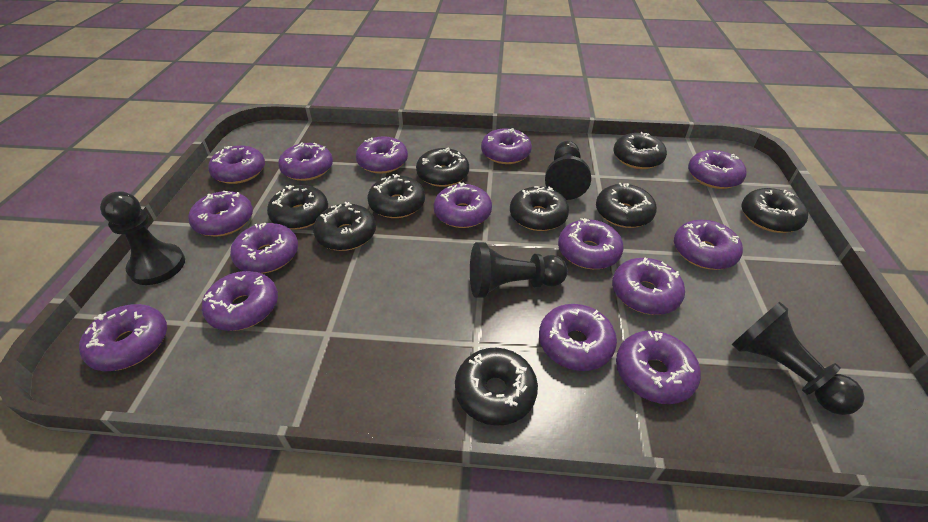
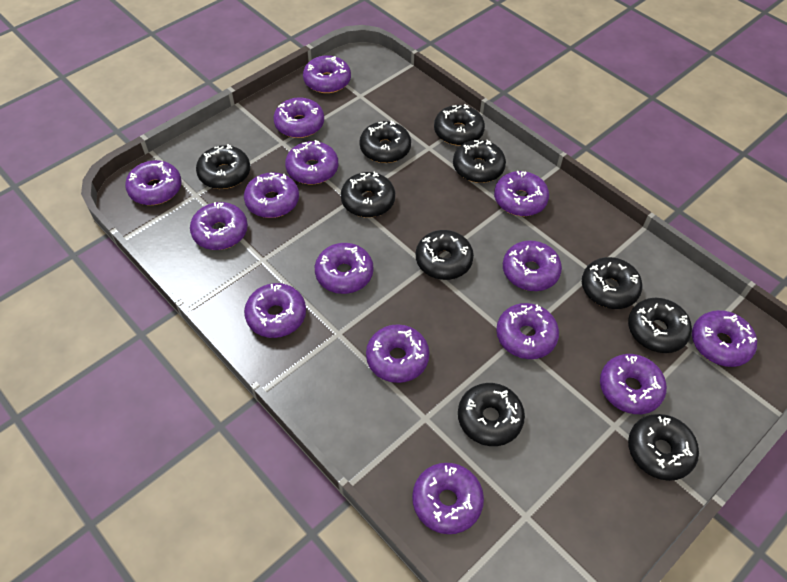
black donut: 9 -> 10
black pawn: 4 -> 0

